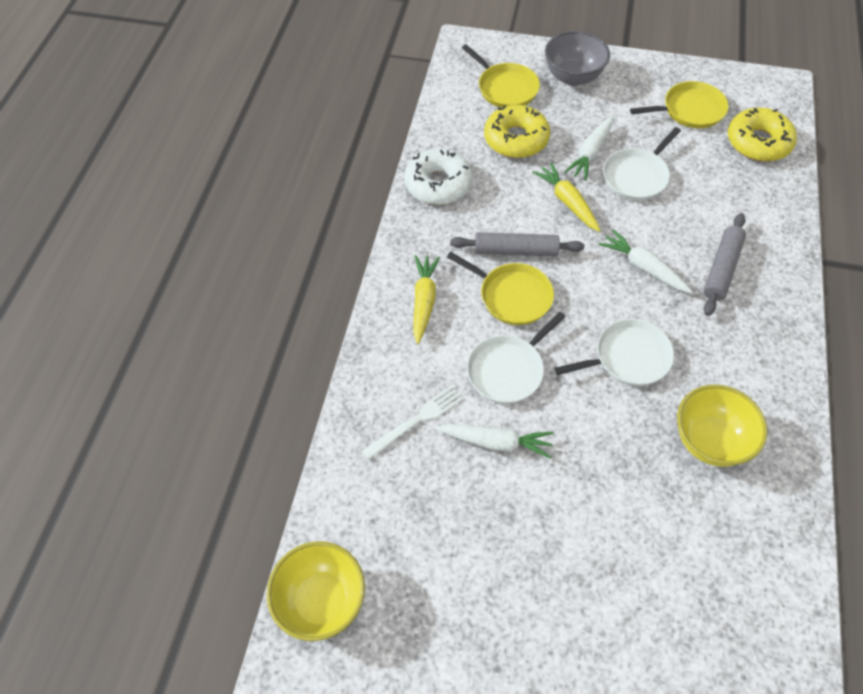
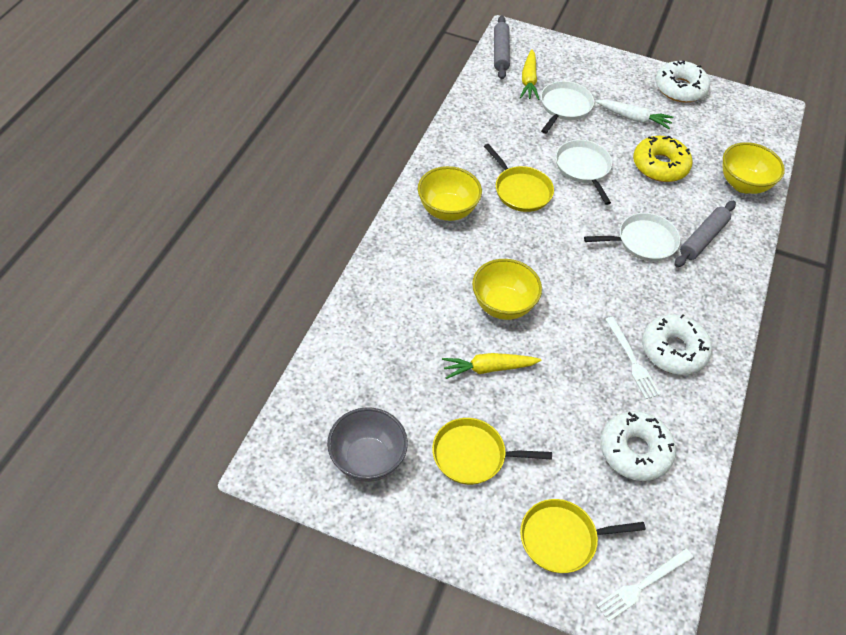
white carrot: 3 -> 1
white donut: 1 -> 3
white fork: 1 -> 2
yellow bowl: 2 -> 3
yellow donut: 2 -> 1

